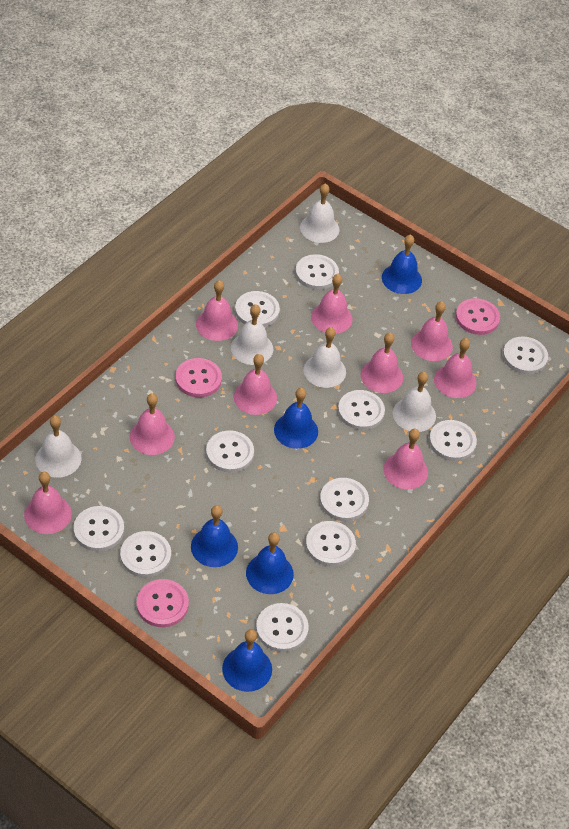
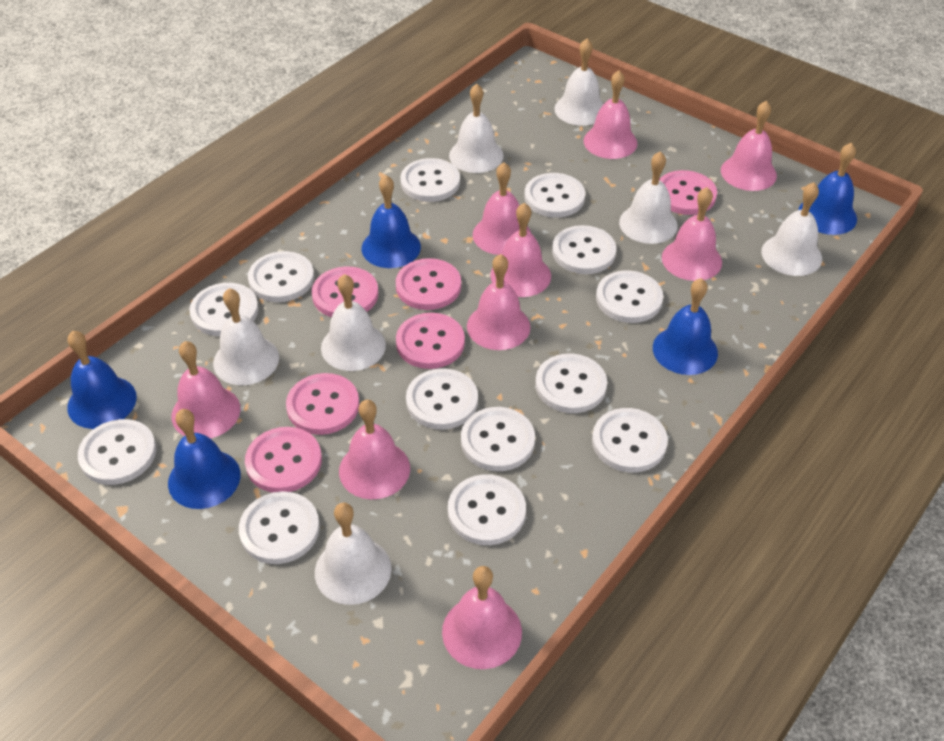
pink button: 3 -> 6
white bell: 5 -> 7
white button: 11 -> 13

